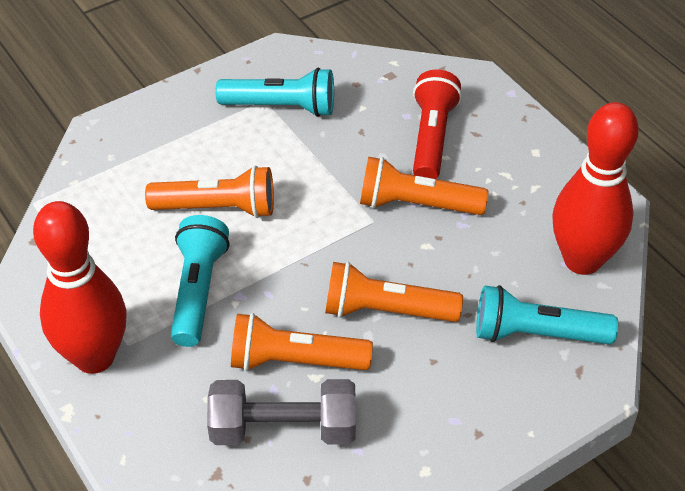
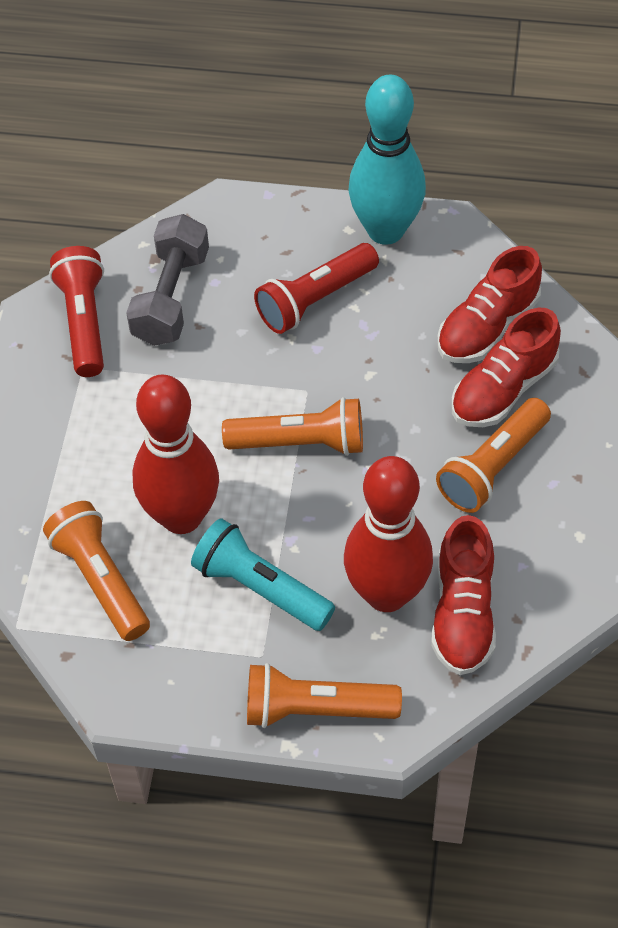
red flashlight: 1 -> 2
red shoe: 0 -> 3
turquoise bowling pin: 0 -> 1
turquoise flashlight: 3 -> 1

